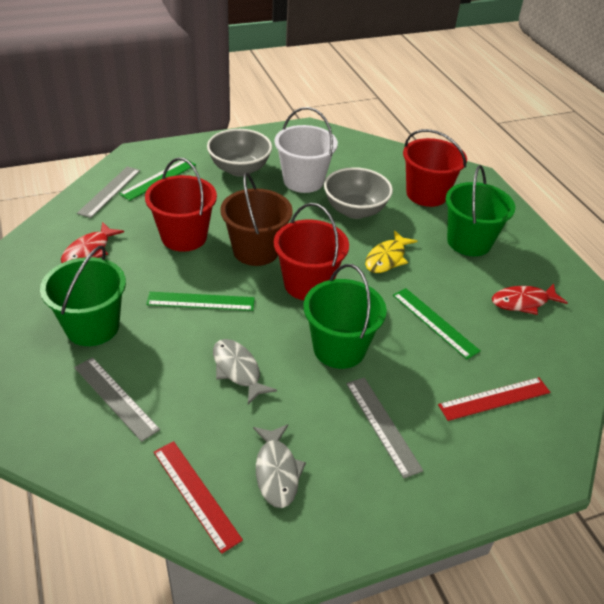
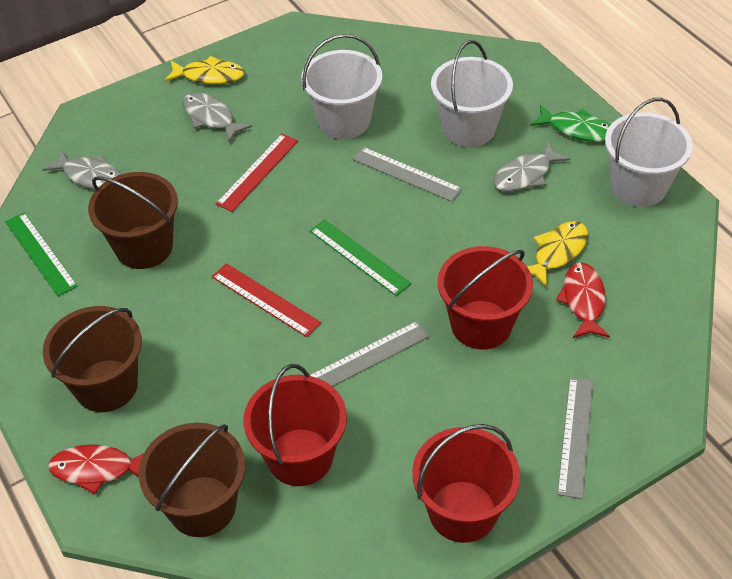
brown bucket: 1 -> 3
green bucket: 3 -> 0
green fish: 0 -> 1
green ruler: 3 -> 2
grey bowl: 2 -> 0
grey fish: 2 -> 3
white bucket: 1 -> 3
yellow fish: 1 -> 2

